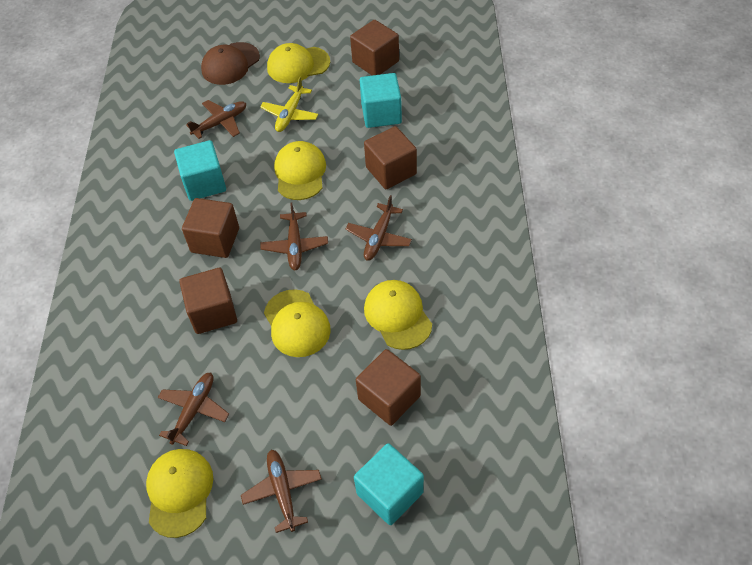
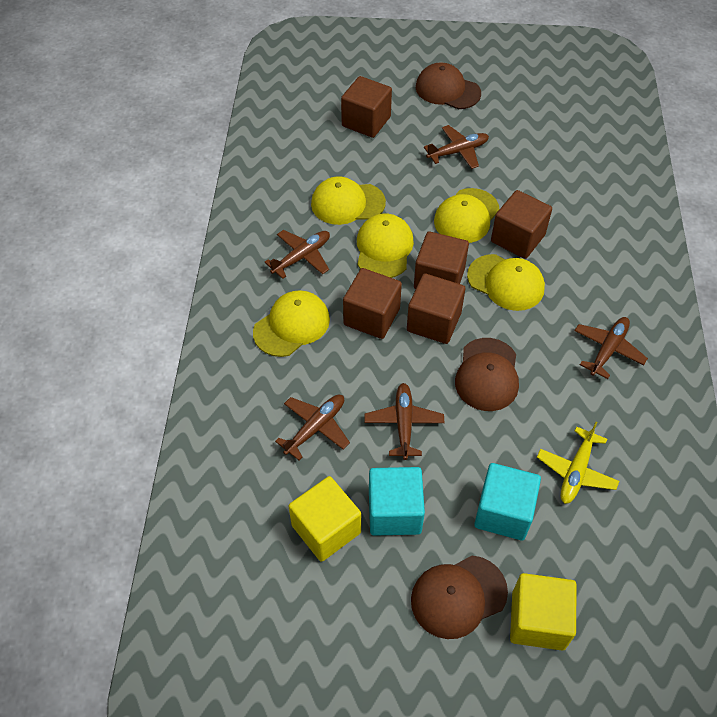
brown cap: 1 -> 3
turquoise cube: 3 -> 2
yellow cube: 0 -> 2

